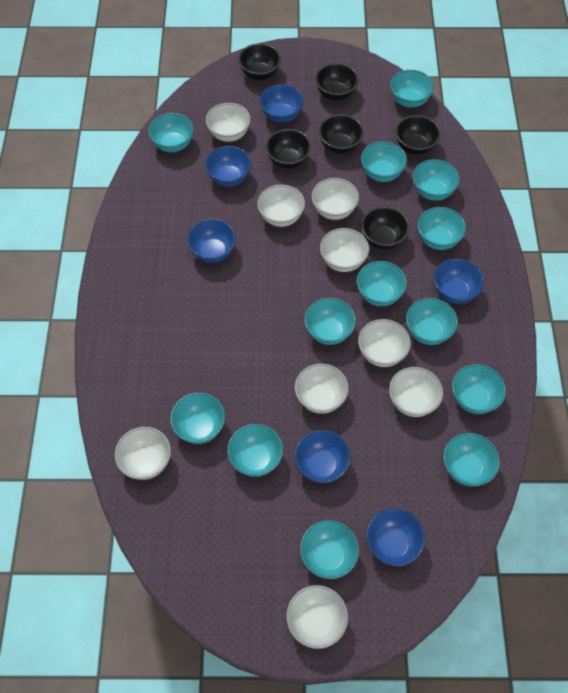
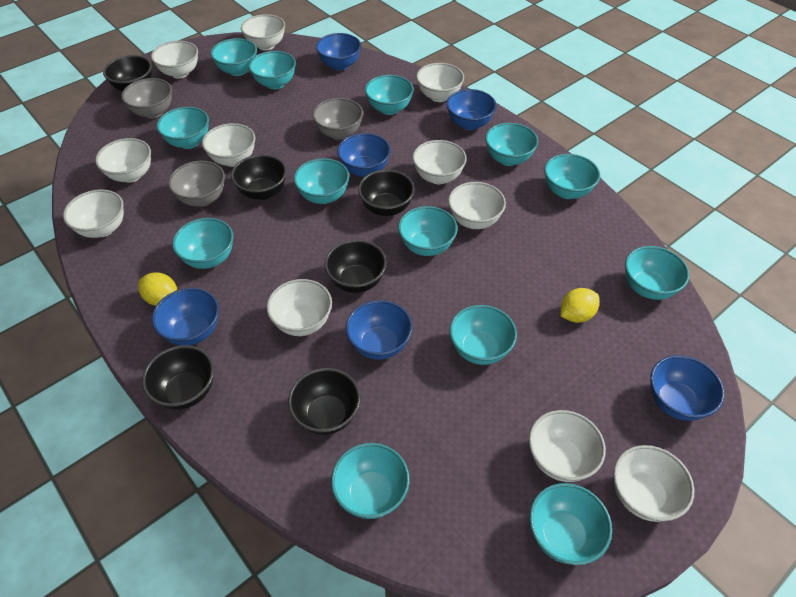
grey bowl: 0 -> 3
white bowl: 9 -> 11
yellow lemon: 0 -> 2

